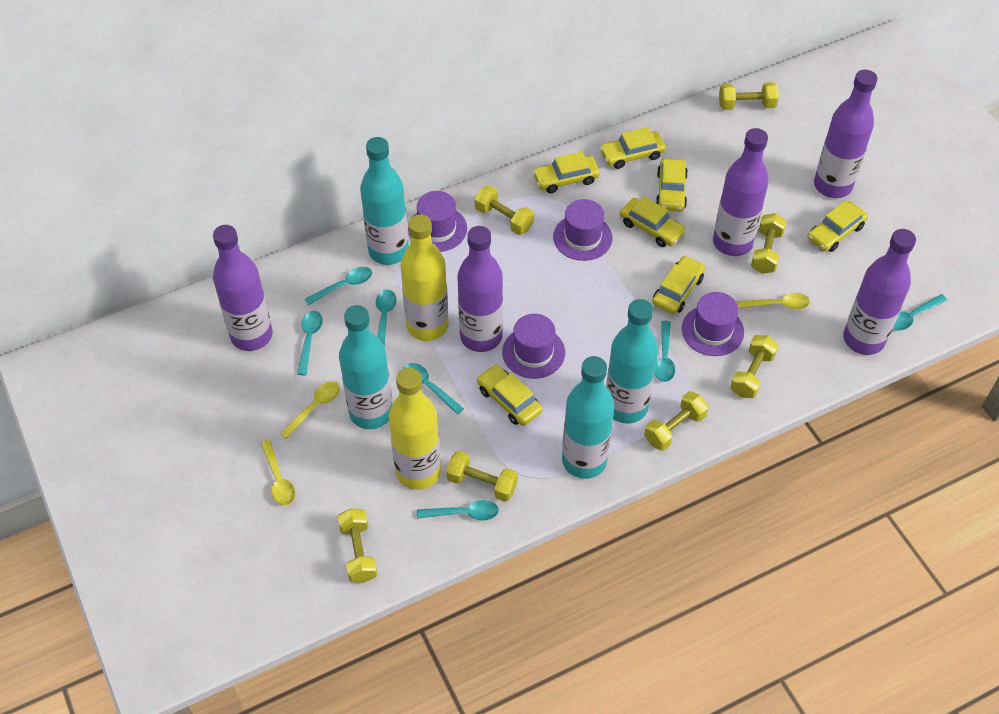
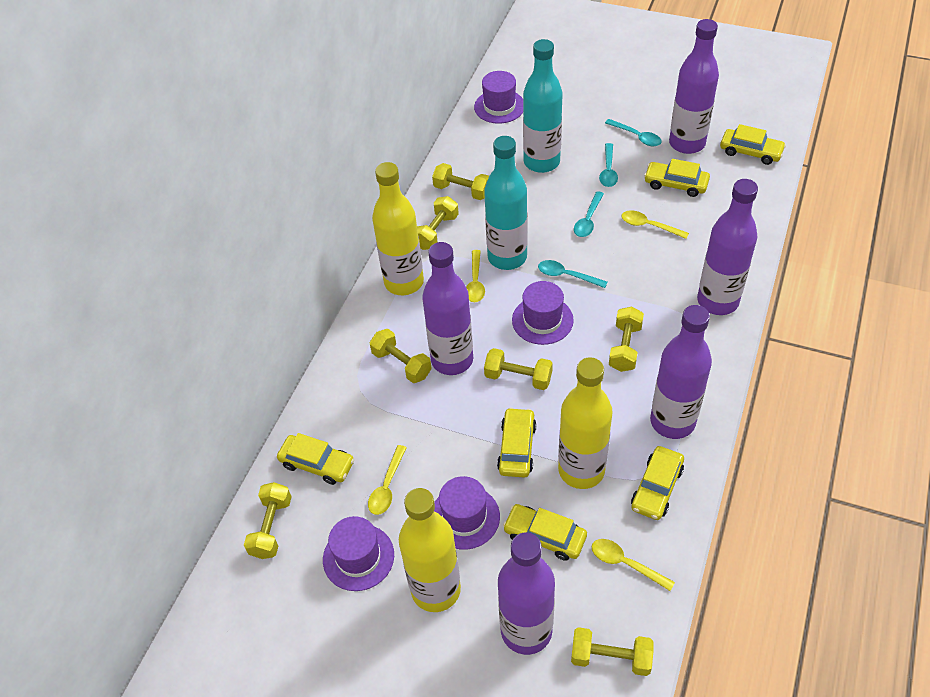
turquoise bottle: 4 -> 2
turquoise spoon: 7 -> 4
yellow bottle: 2 -> 3
yellow car: 7 -> 6
yellow spoon: 3 -> 4

